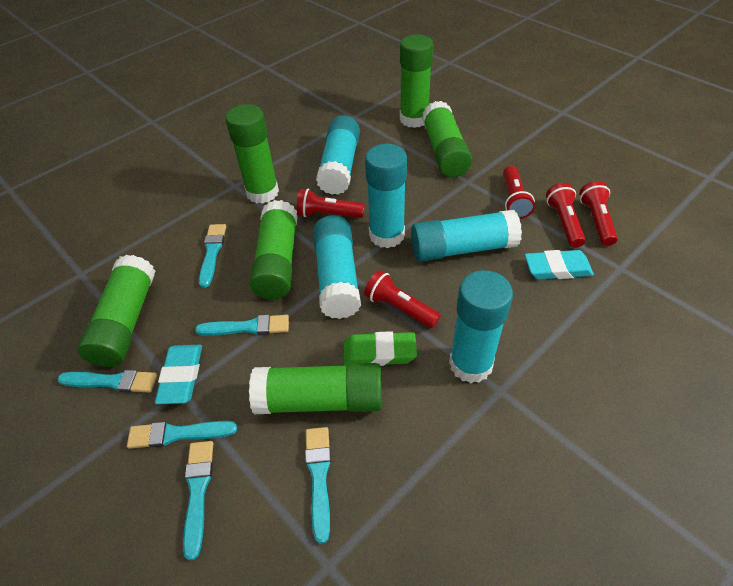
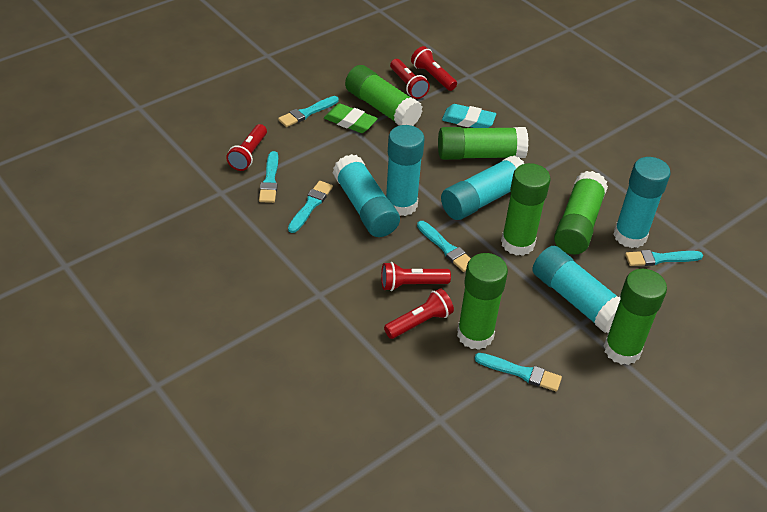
turquoise eraser: 2 -> 1

